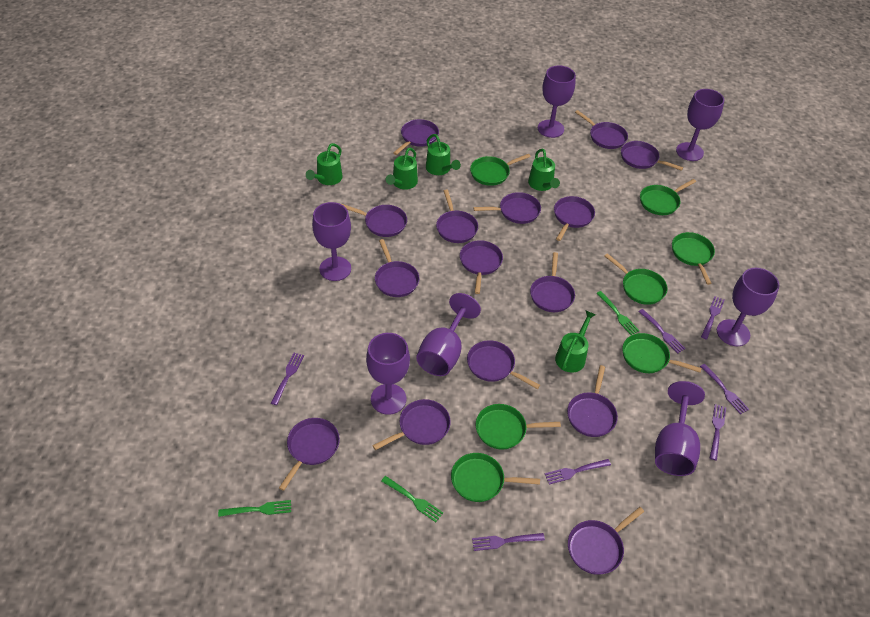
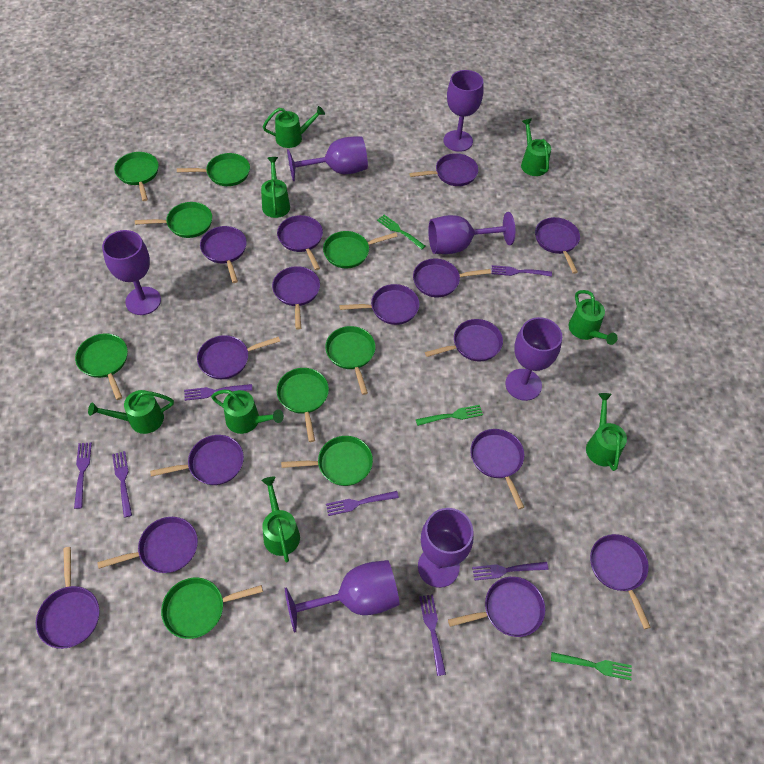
green pan: 7 -> 9
green watering can: 5 -> 8

